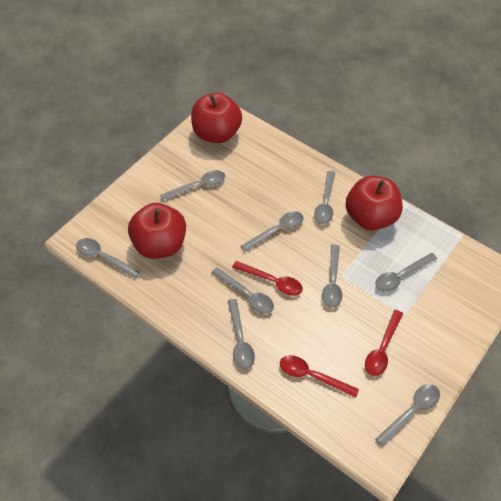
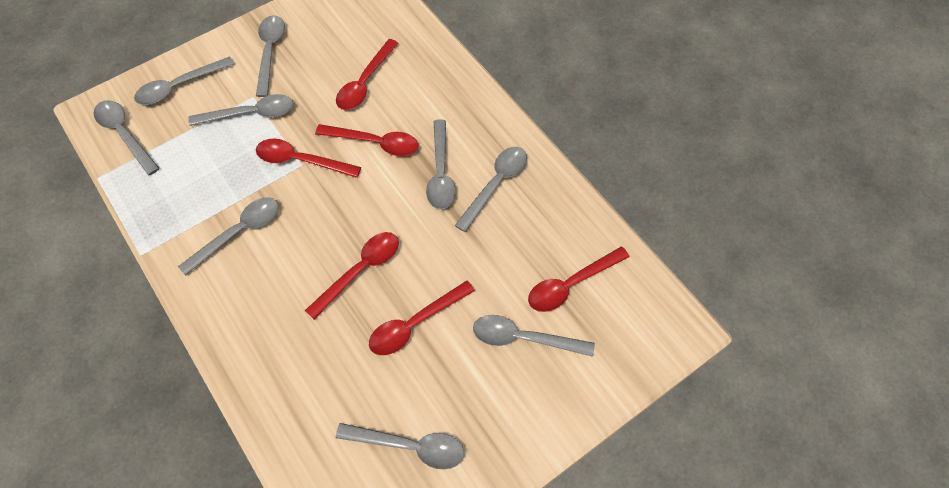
red apple: 3 -> 0
red spoon: 3 -> 6

